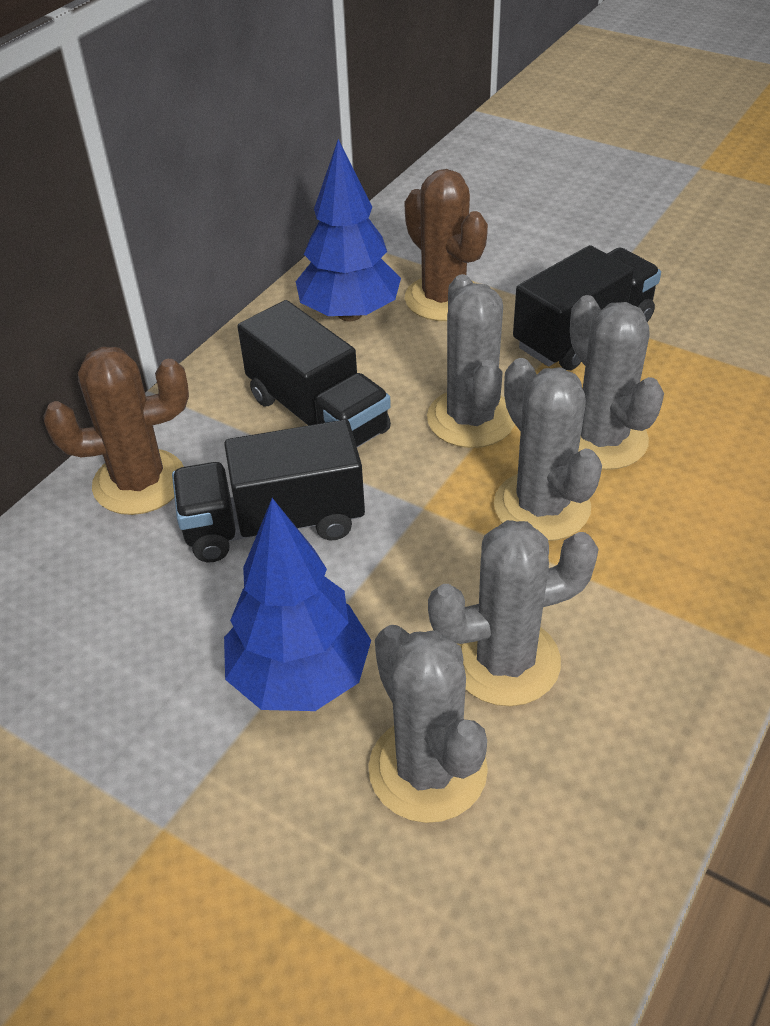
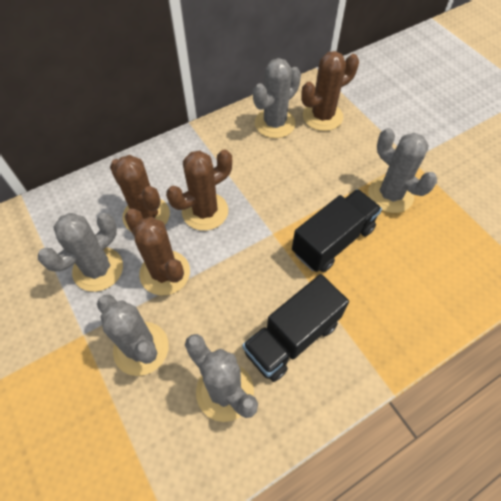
black truck: 3 -> 2
blue tree: 2 -> 0
brown cactus: 2 -> 4

